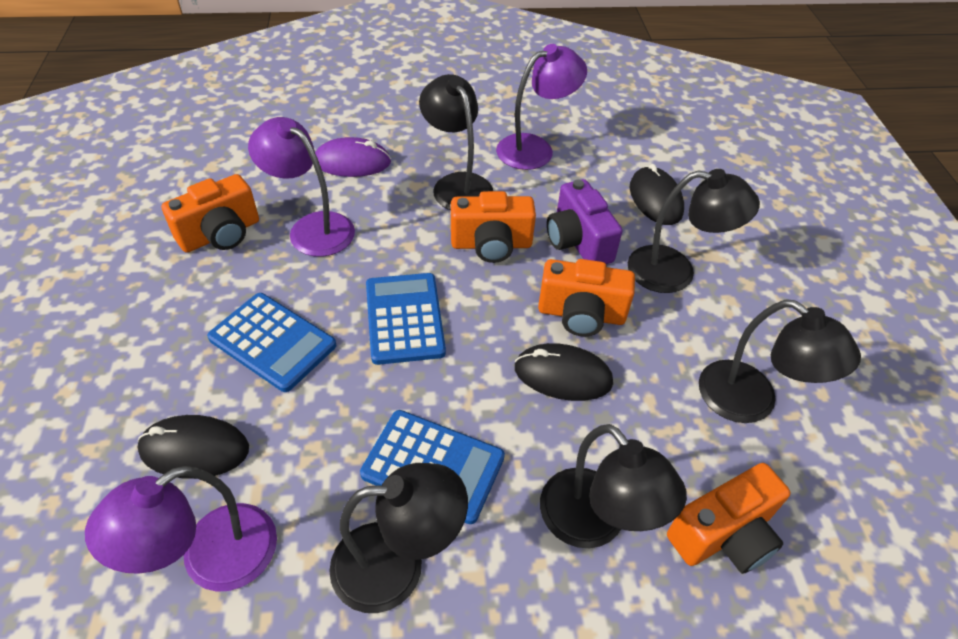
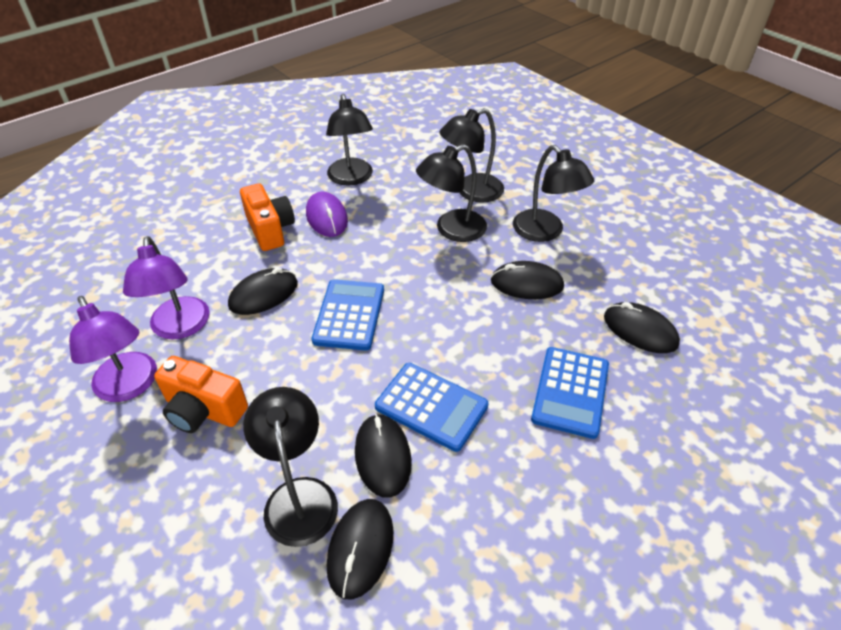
black mouse: 3 -> 5
orange camera: 4 -> 2
purple camera: 1 -> 0
purple lamp: 3 -> 2

